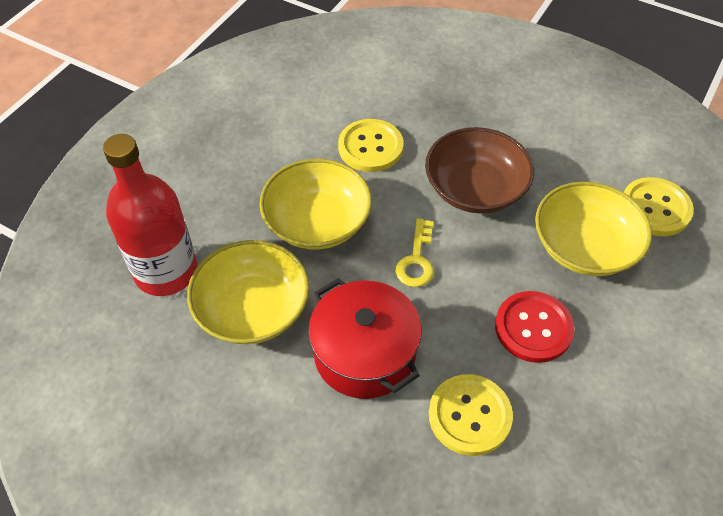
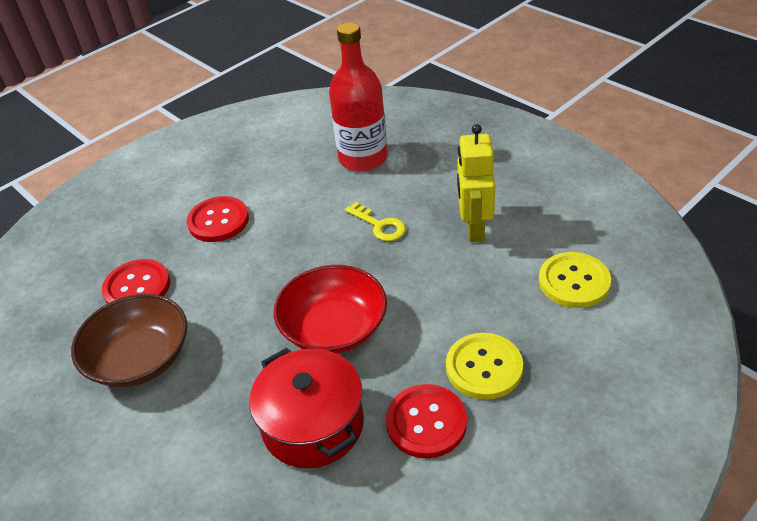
red bowl: 0 -> 1
red button: 1 -> 3
yellow bowl: 3 -> 0
yellow button: 3 -> 2
yellow robot: 0 -> 1

